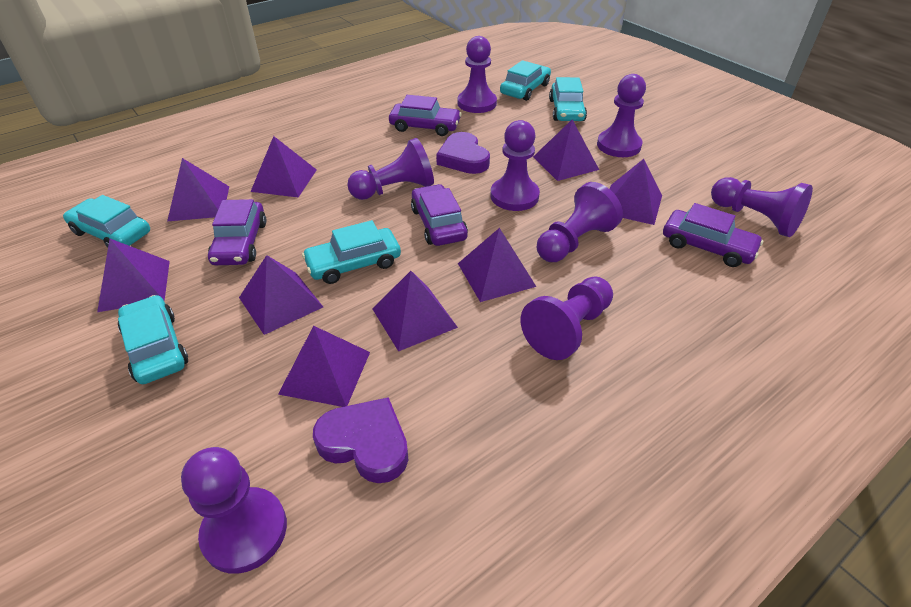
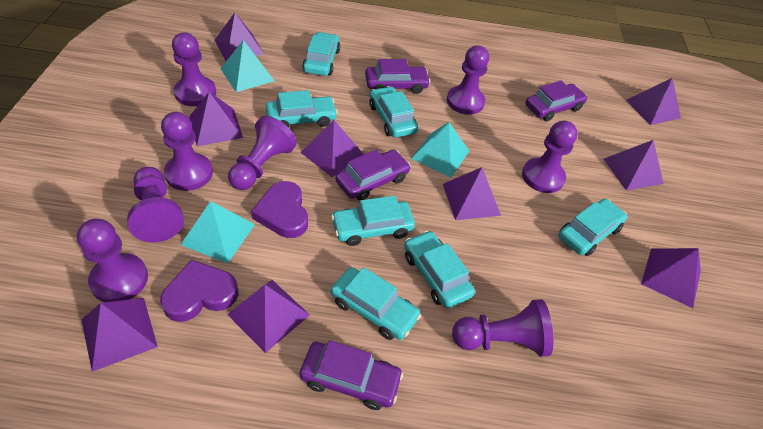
turquoise car: 5 -> 7
turquoise pyramid: 0 -> 3

